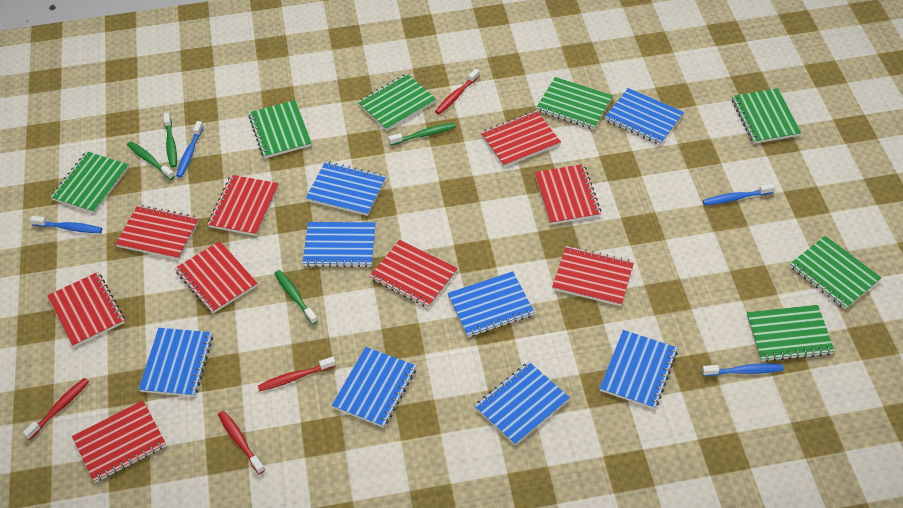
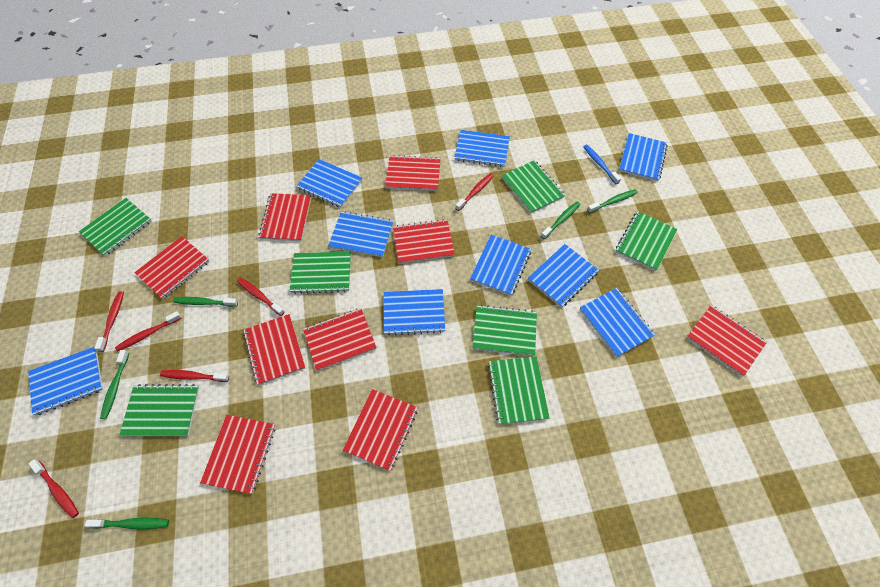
blue notebook: 8 -> 9
blue toothbrush: 4 -> 1
green toothbrush: 4 -> 5
red toothbrush: 4 -> 6

